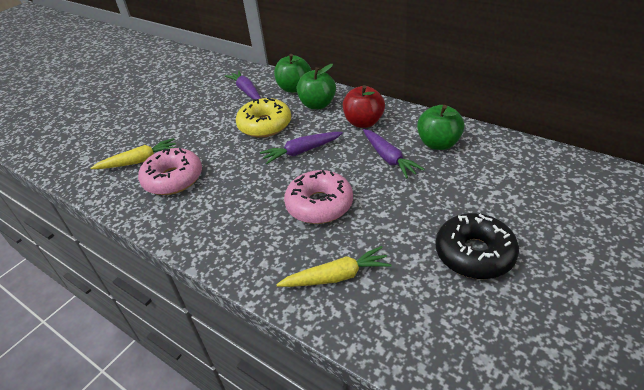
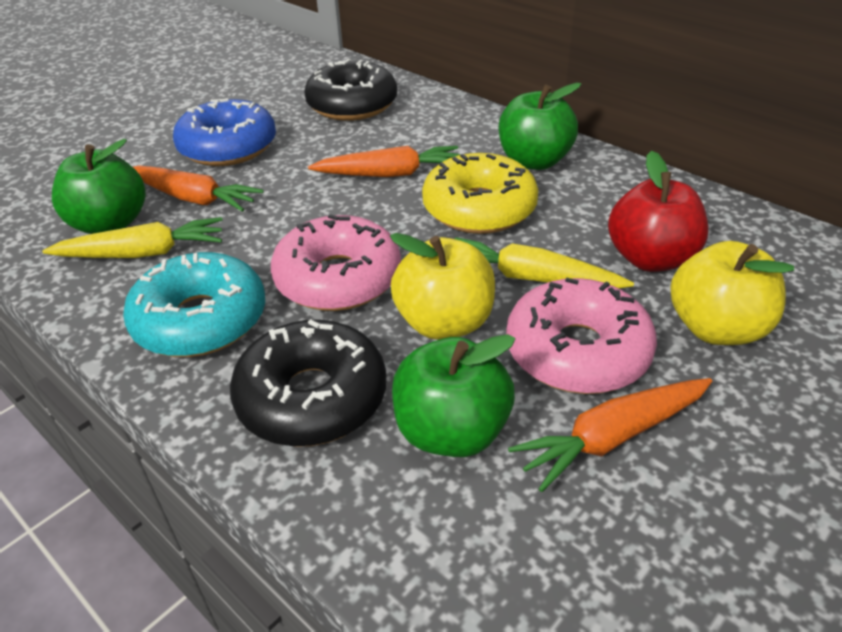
black donut: 1 -> 2
blue donut: 0 -> 1
orange carrot: 0 -> 3
purple carrot: 3 -> 0
turquoise donut: 0 -> 1
yellow apple: 0 -> 2

